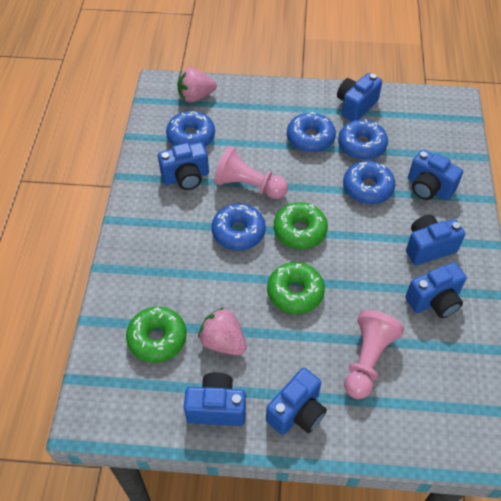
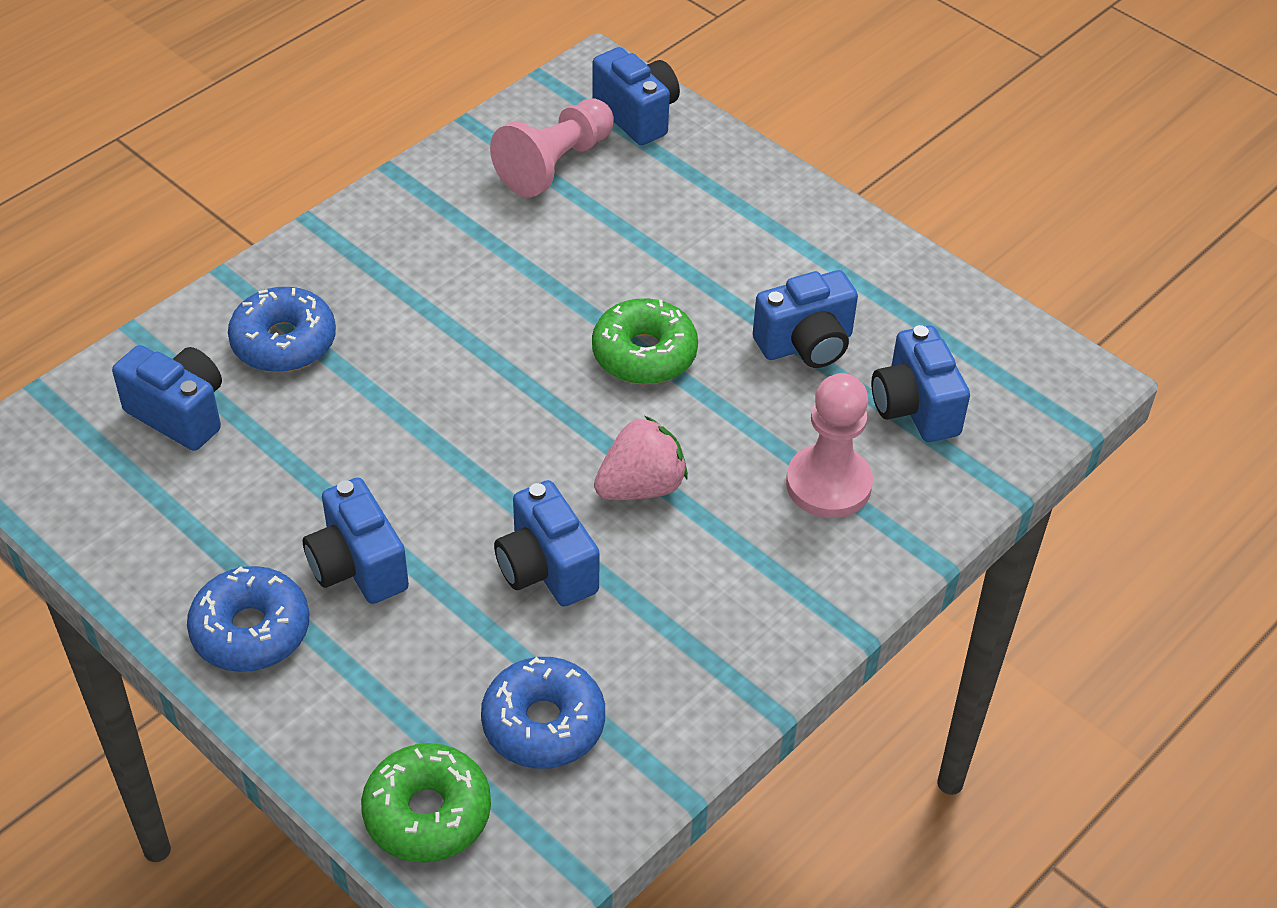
blue camera: 7 -> 6
blue donut: 5 -> 3
green donut: 3 -> 2
pink strawberry: 2 -> 1

